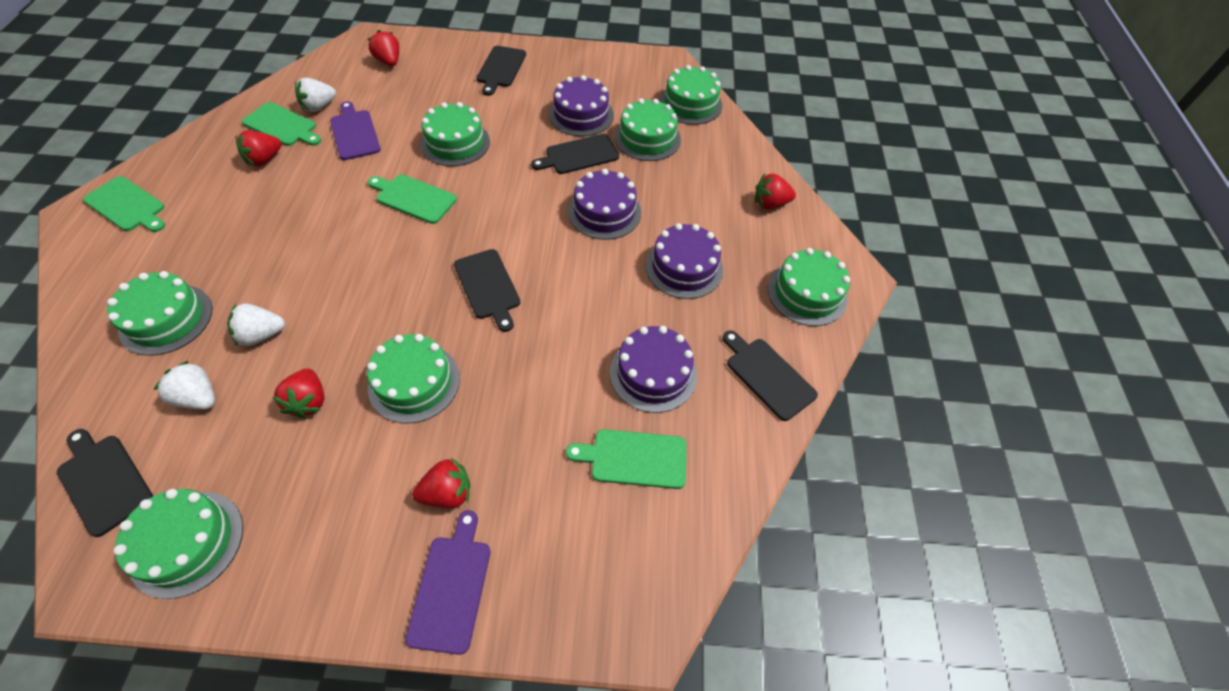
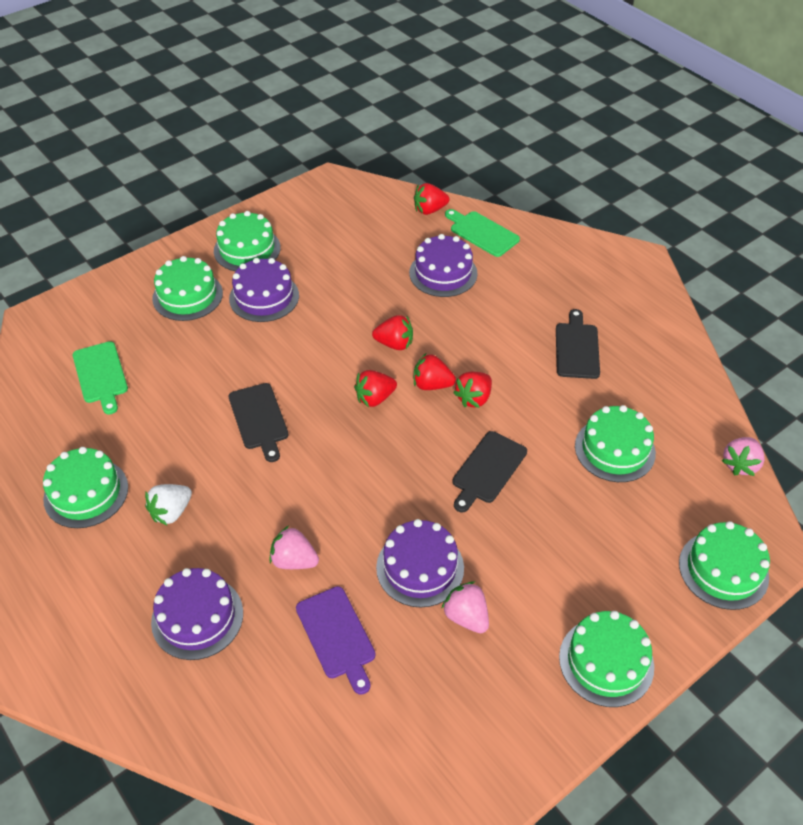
black cutting board: 5 -> 3
green cake: 7 -> 6
green cutting board: 4 -> 2
pink strawberry: 0 -> 3
purple cutting board: 2 -> 1
white strawberry: 3 -> 1

